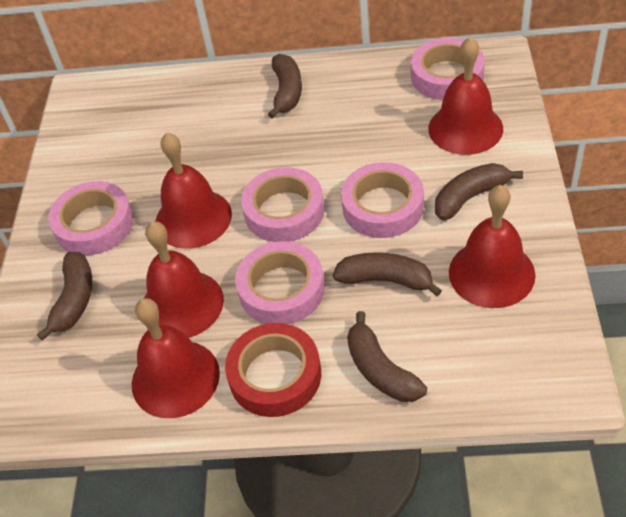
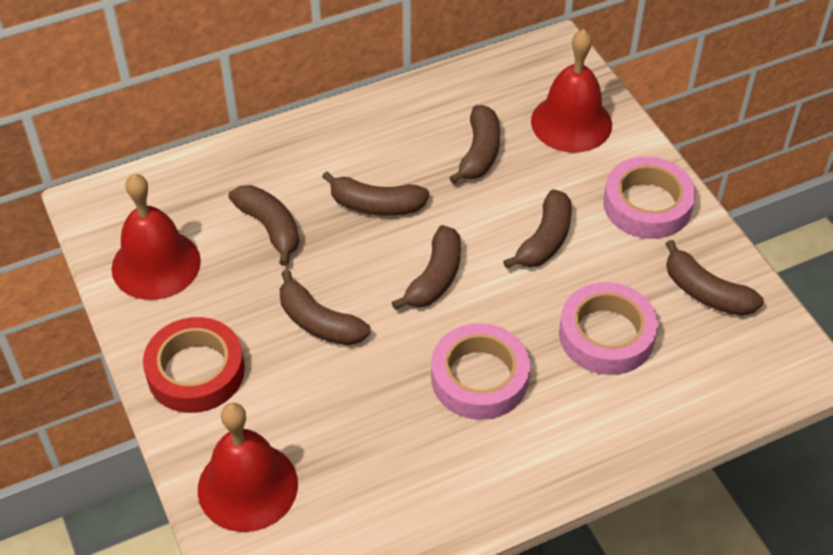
brown banana: 5 -> 7
pink tape: 5 -> 3
red bell: 5 -> 3

